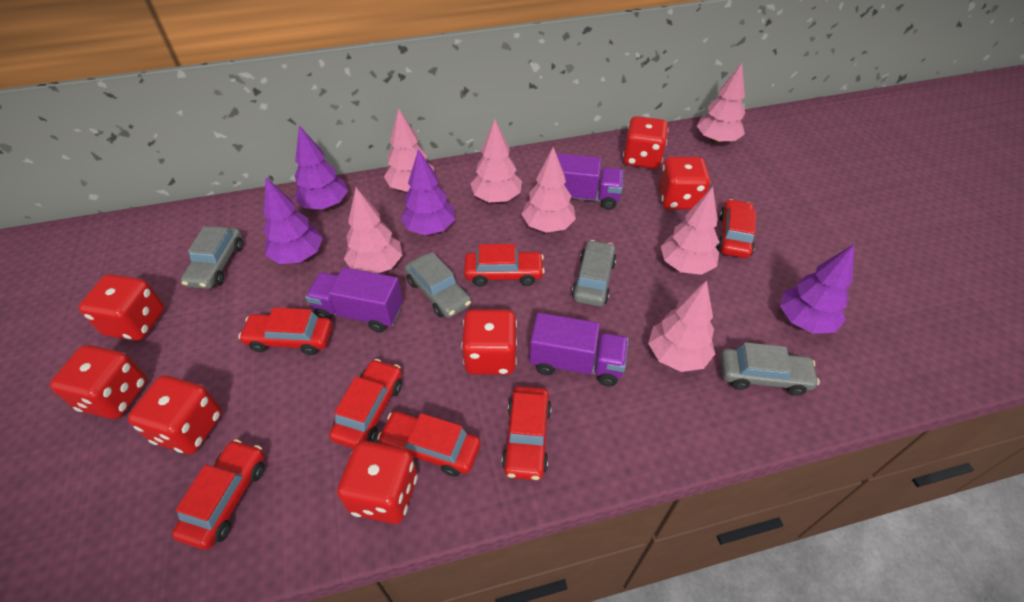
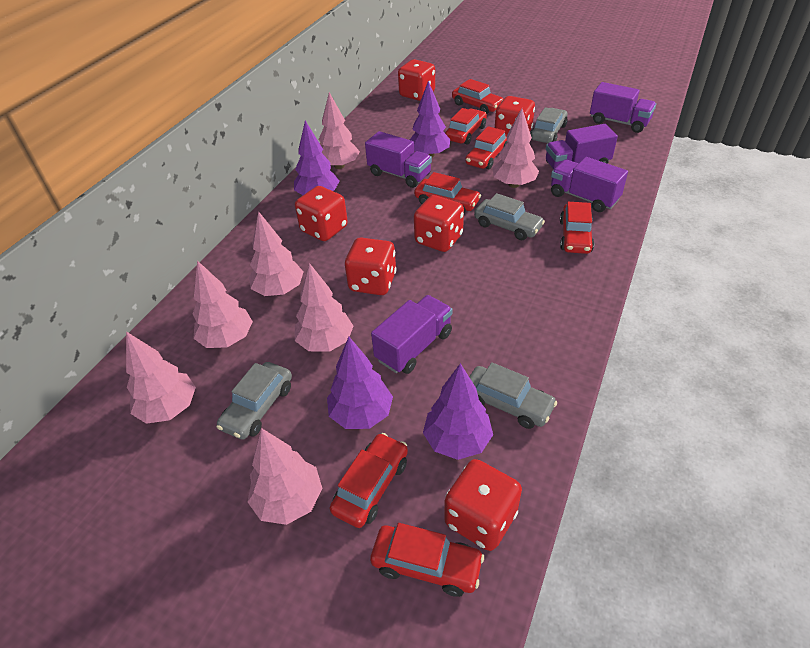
purple truck: 3 -> 5
red dice: 7 -> 6

